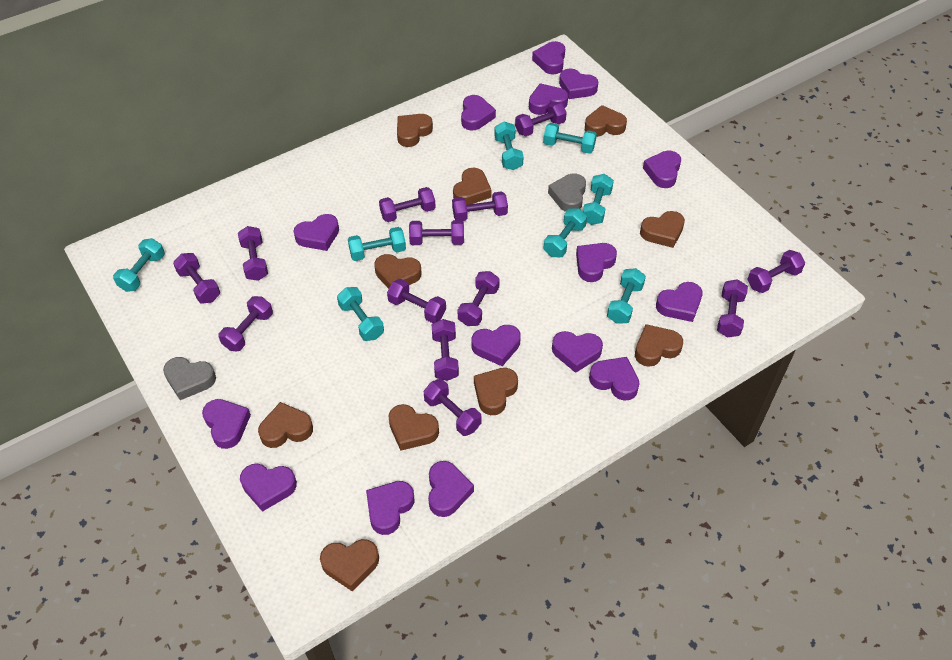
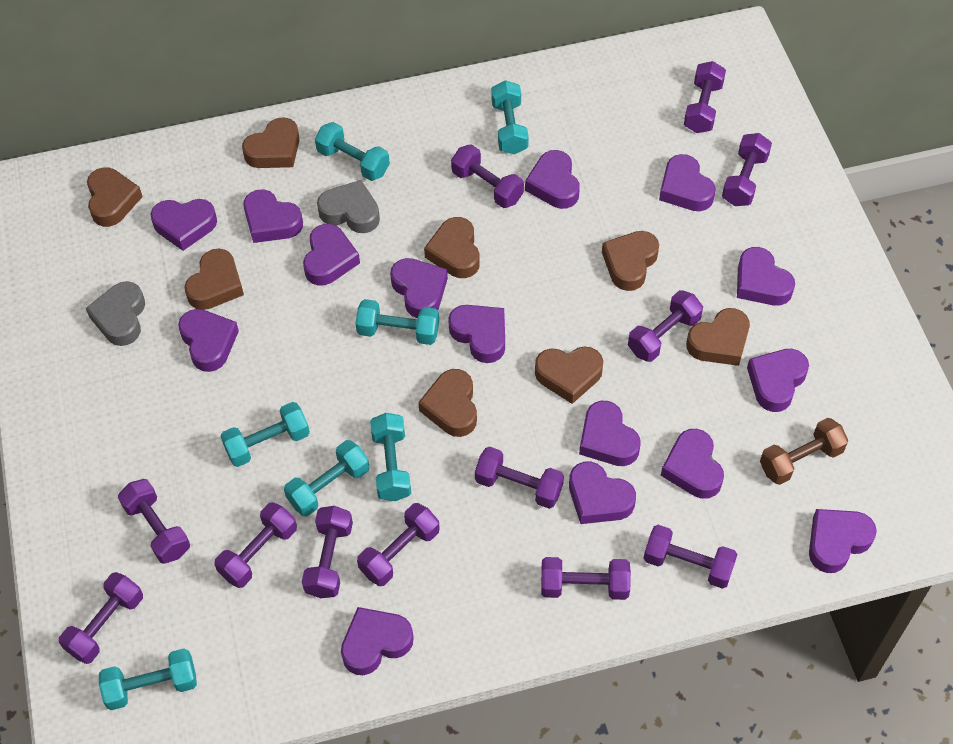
brown dumbbell: 0 -> 1
brown heart: 10 -> 8
purple dumbbell: 13 -> 12
turquoise dumbbell: 8 -> 7

